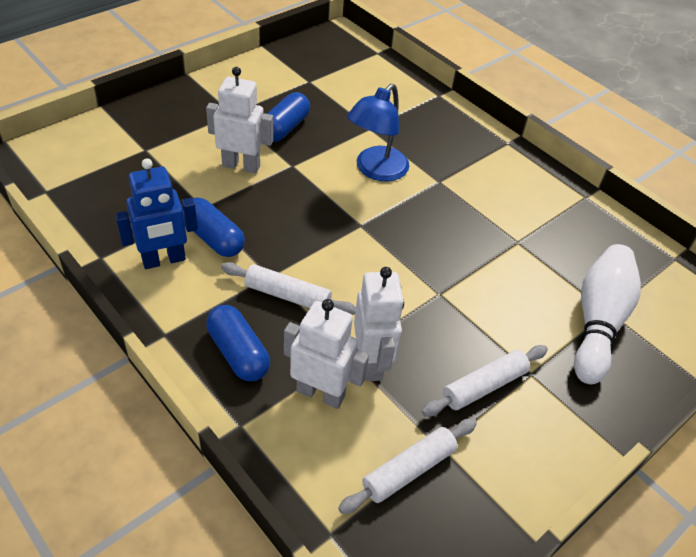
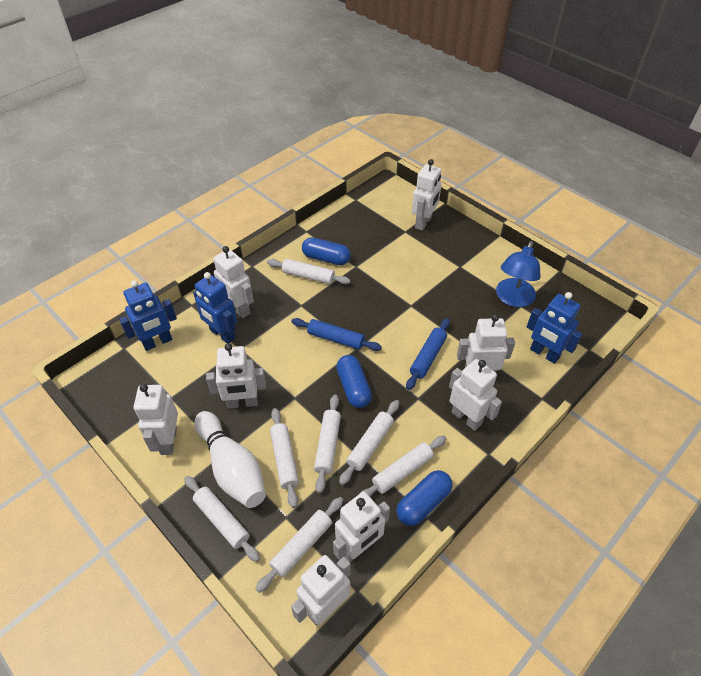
blue robot: 1 -> 3
blue rolling pin: 0 -> 2
white robot: 3 -> 8
white rolling pin: 3 -> 7

